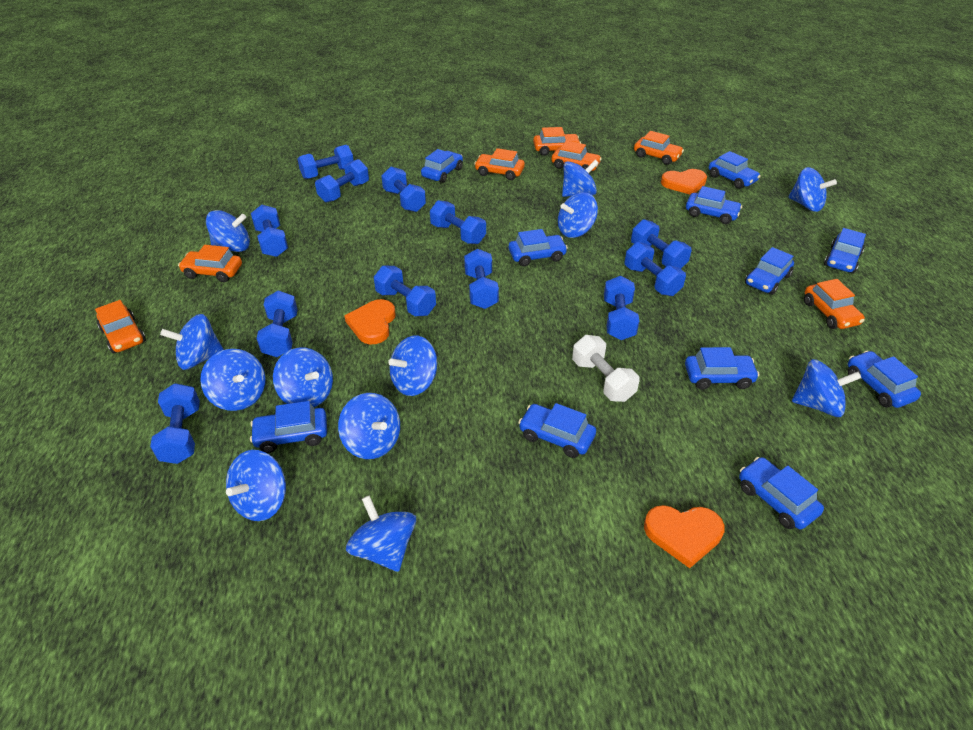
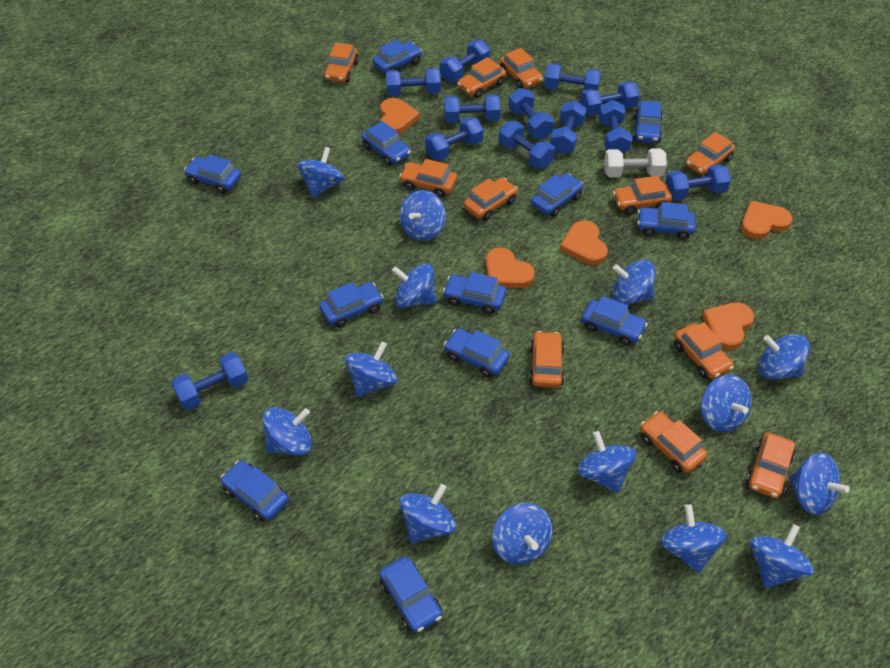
blue car: 11 -> 12
blue spinning top: 12 -> 14
orange car: 7 -> 11
orange heart: 3 -> 5

